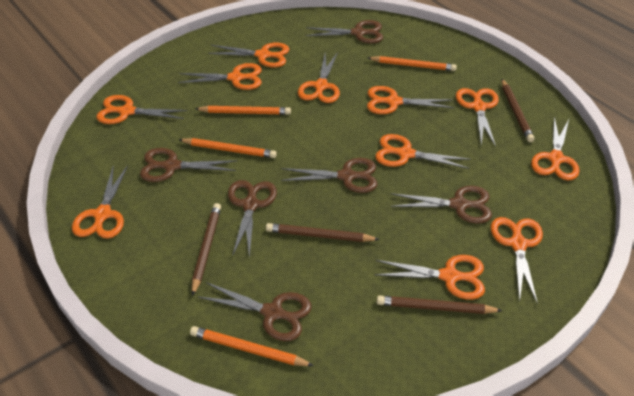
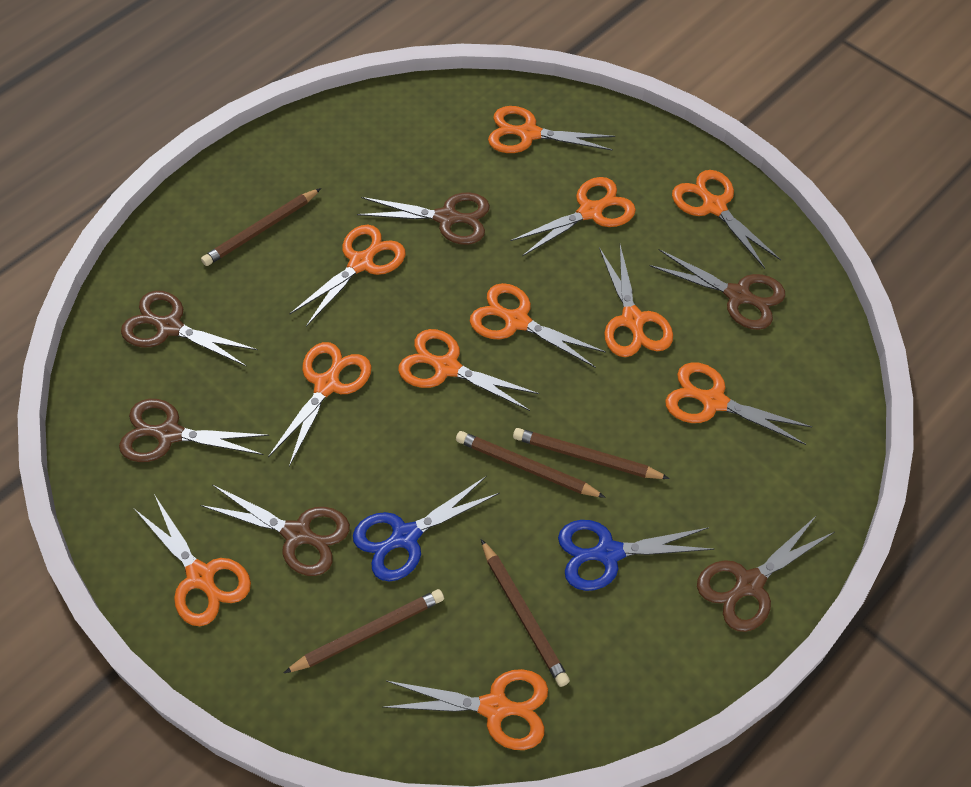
blue scissors: 0 -> 2
brown pencil: 4 -> 5
orange pencil: 4 -> 0

